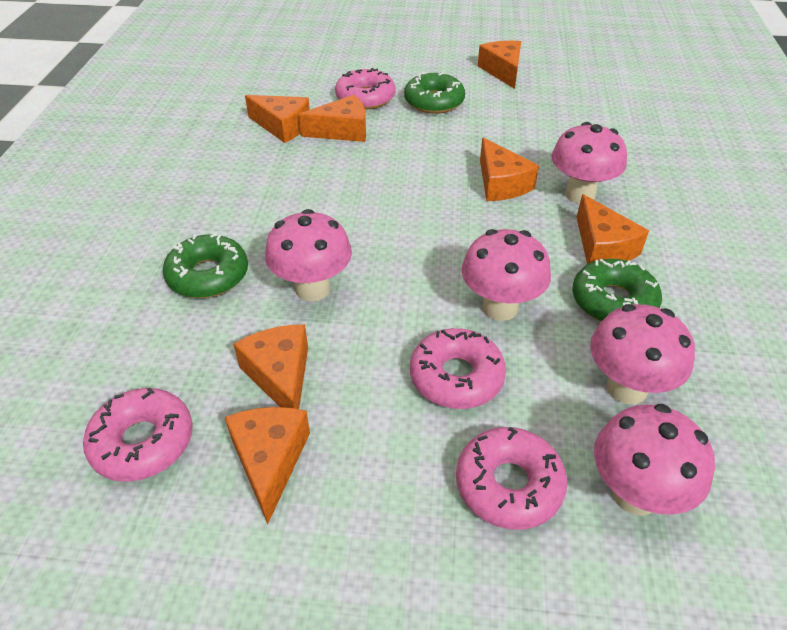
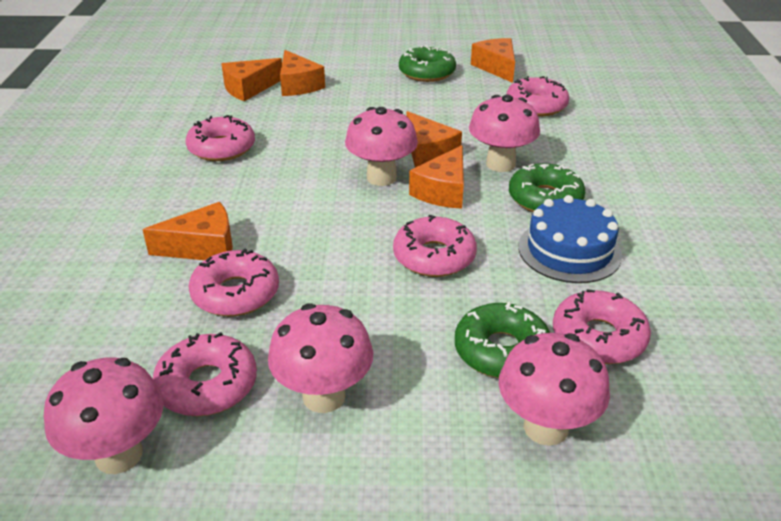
blue cake: 0 -> 1
orange cheese: 7 -> 6
pink donut: 4 -> 6

